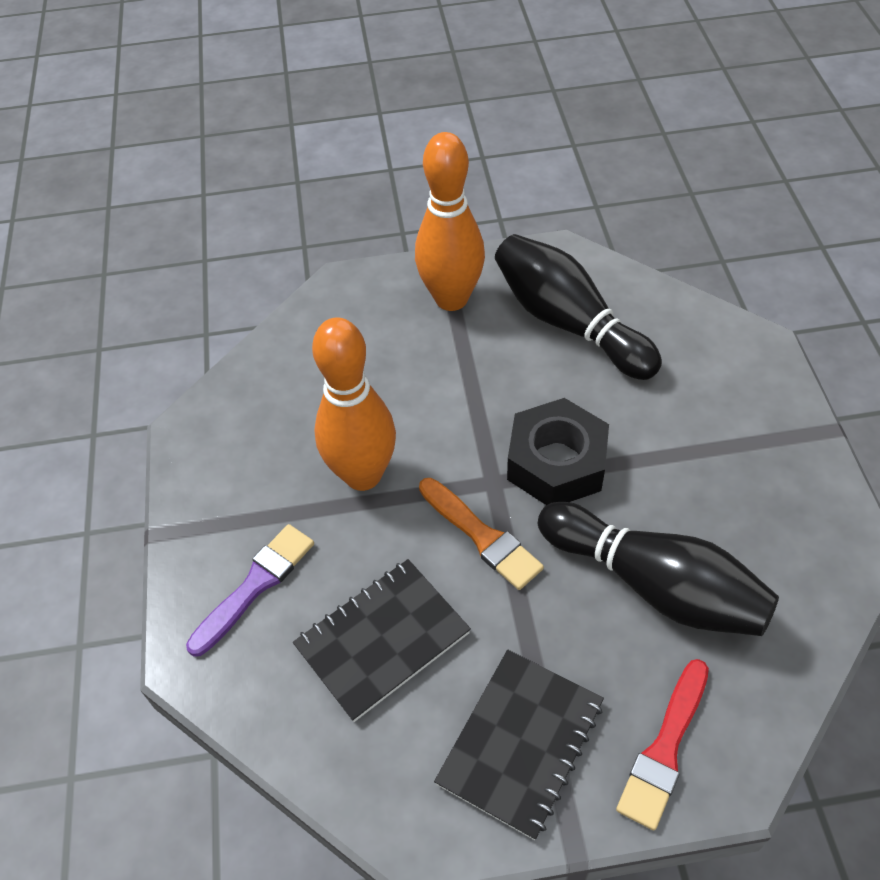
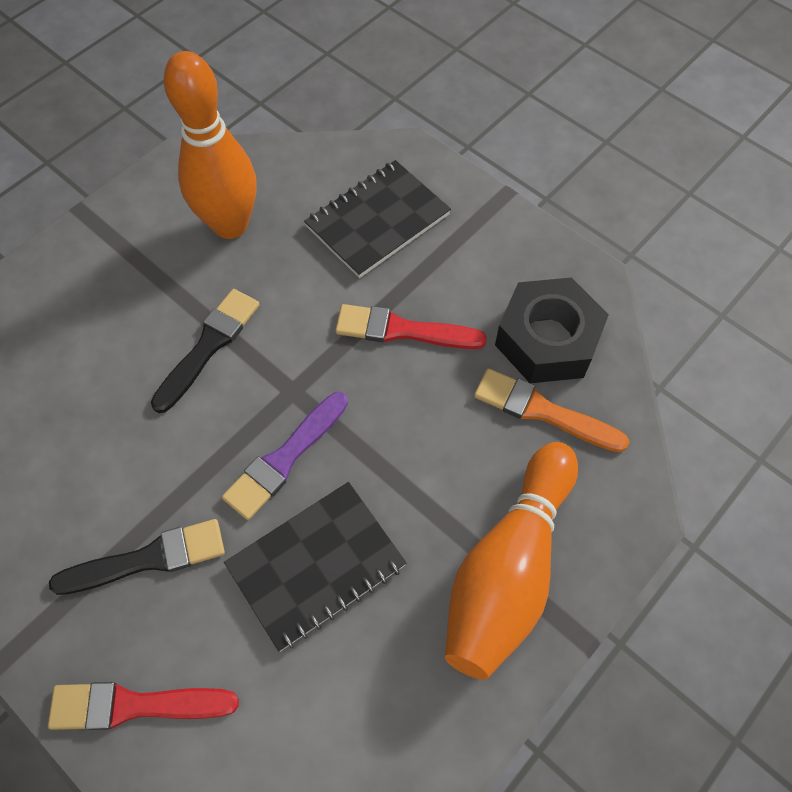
black bowling pin: 2 -> 0
black brush: 0 -> 2
red brush: 1 -> 2

